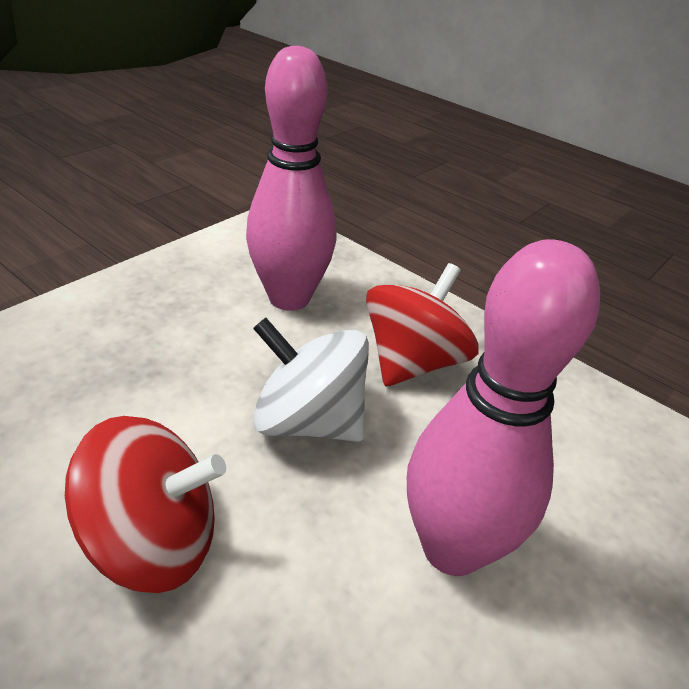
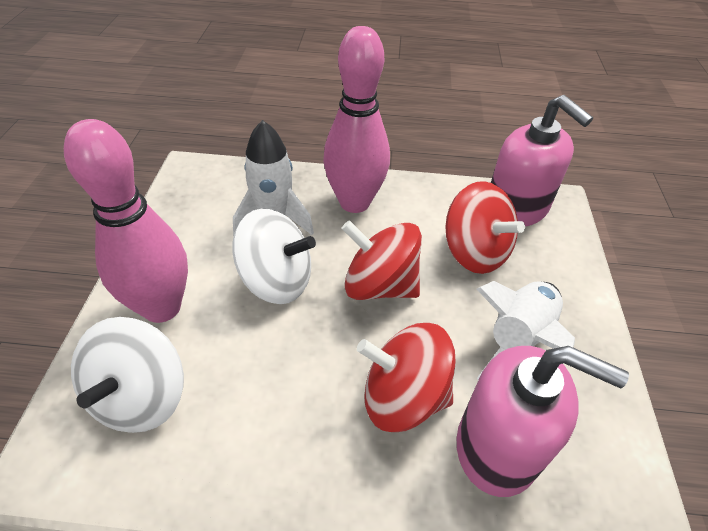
pink soap dispenser: 0 -> 2
red spinning top: 2 -> 3
white rocket: 0 -> 2
white spinning top: 1 -> 2

